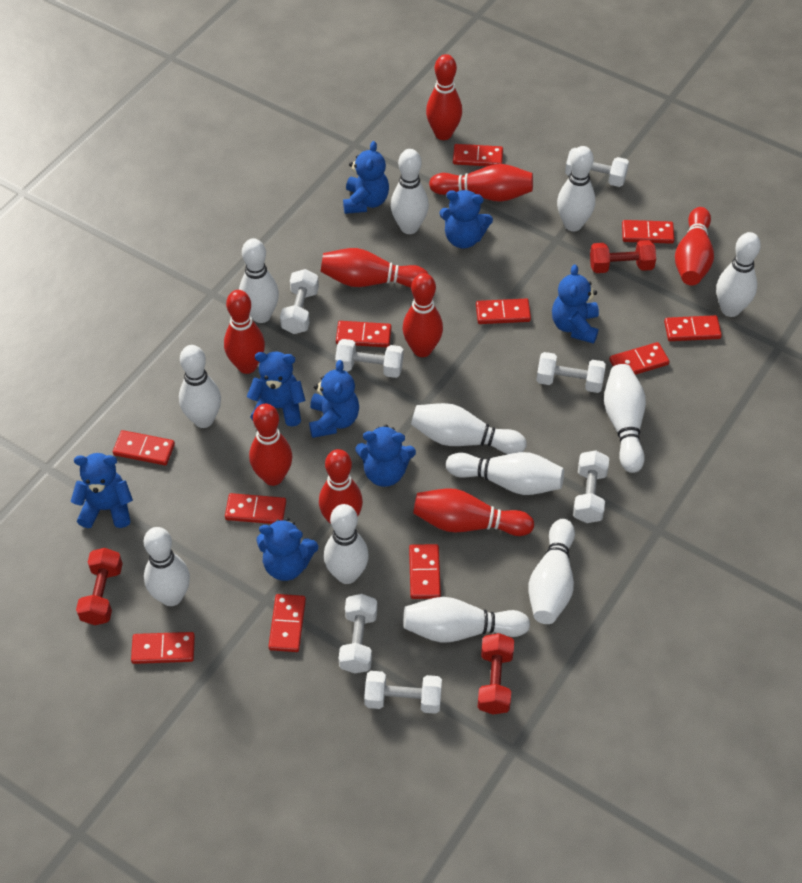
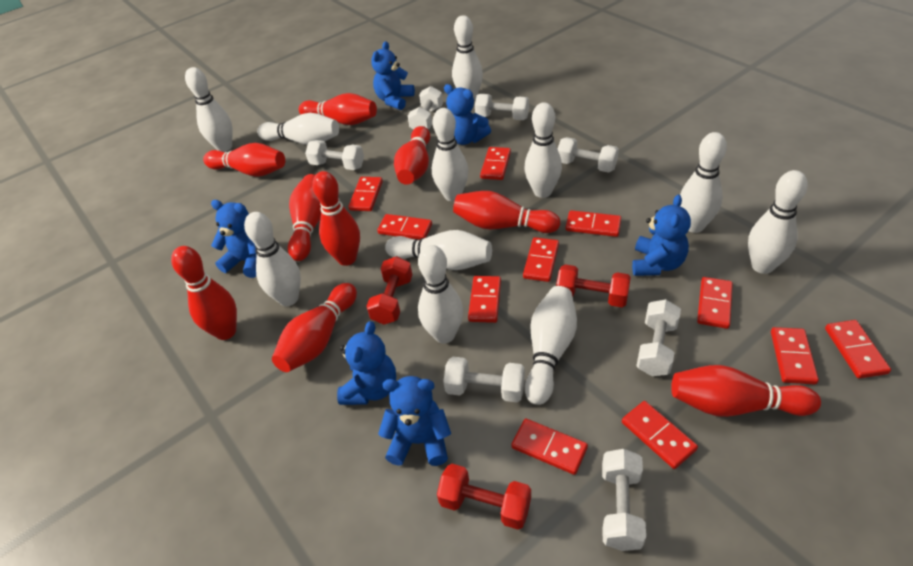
blue teddy bear: 8 -> 6
white bowling pin: 12 -> 11

